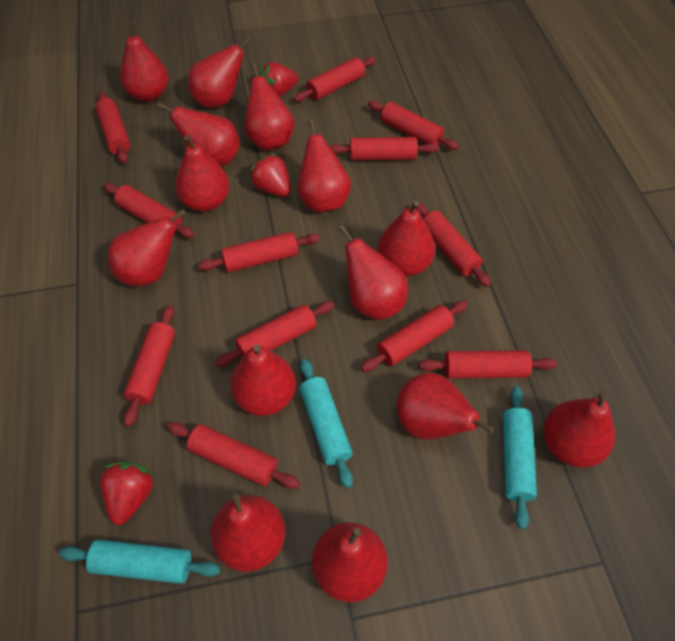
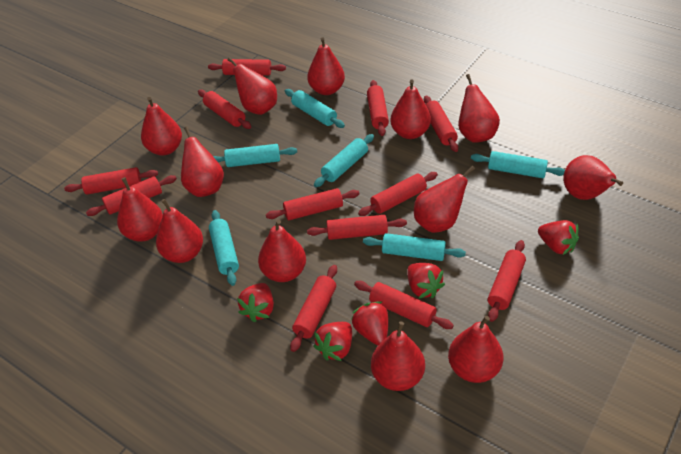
red pear: 14 -> 13
red strawberry: 3 -> 5
turquoise rolling pin: 3 -> 6

